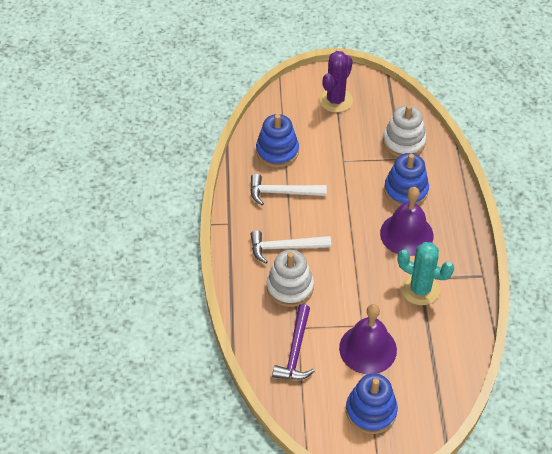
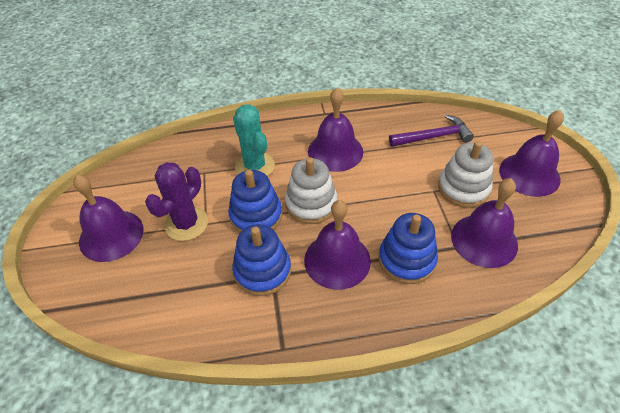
purple bell: 2 -> 5
white hammer: 2 -> 0

